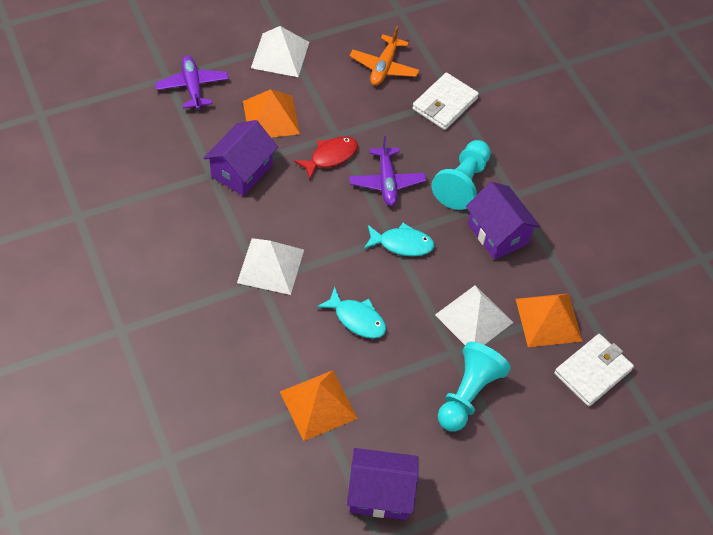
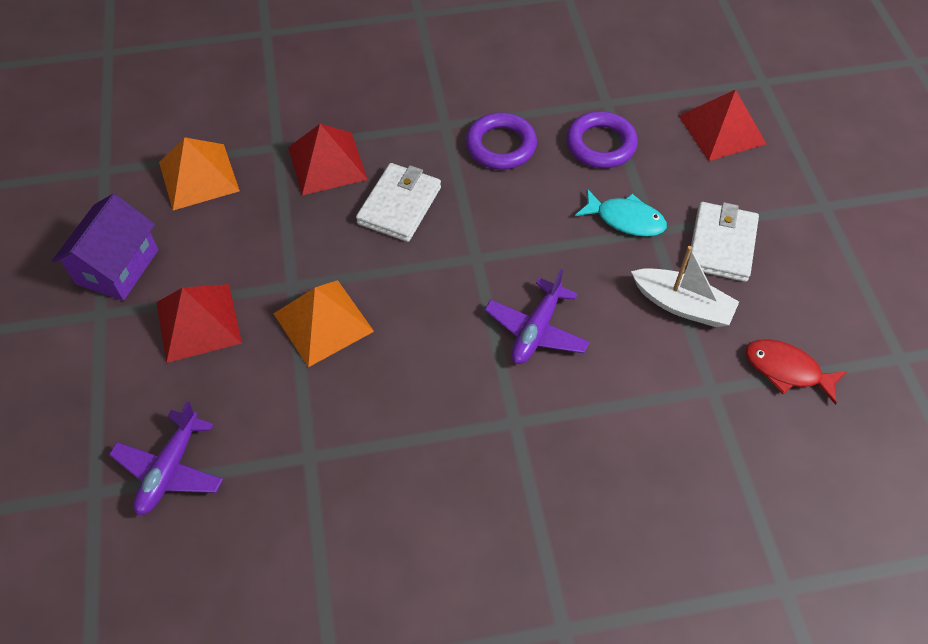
orange plane: 1 -> 0
orange pyramid: 3 -> 2
purple house: 3 -> 1
purple ring: 0 -> 2
red pyramid: 0 -> 3
turquoise fish: 2 -> 1
turquoise pawn: 2 -> 0
white boat: 0 -> 1
white pyramid: 3 -> 0

